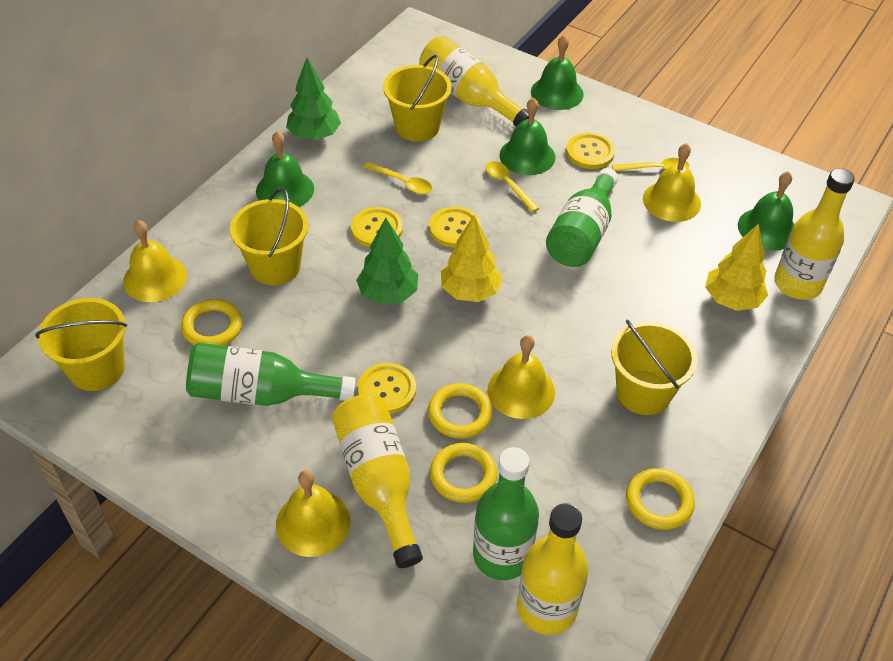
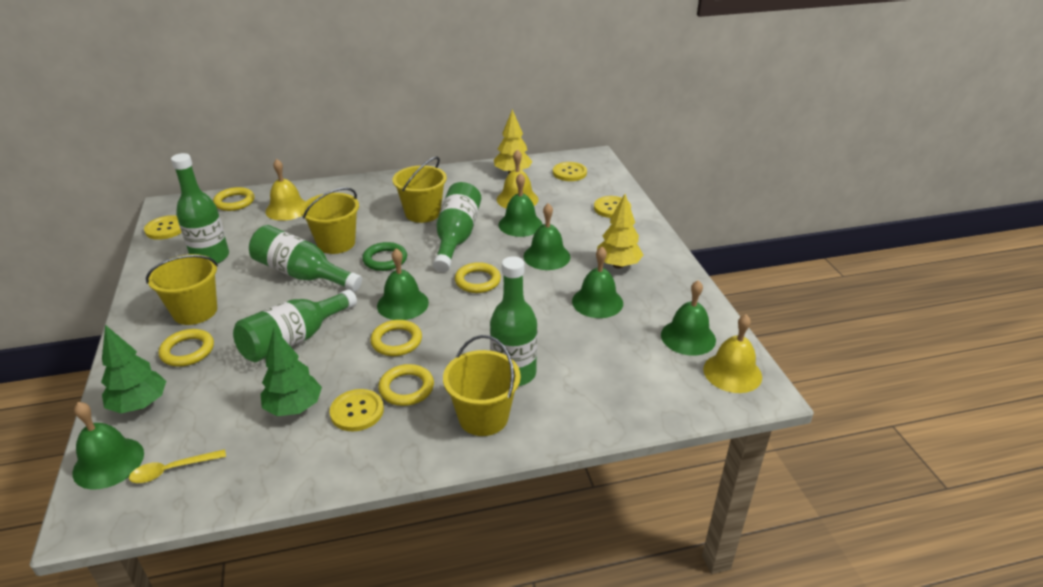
green bell: 4 -> 6
green bottle: 3 -> 5
green ring: 0 -> 1
yellow bell: 4 -> 3
yellow bottle: 4 -> 0
yellow ring: 4 -> 5
yellow spoon: 3 -> 1

